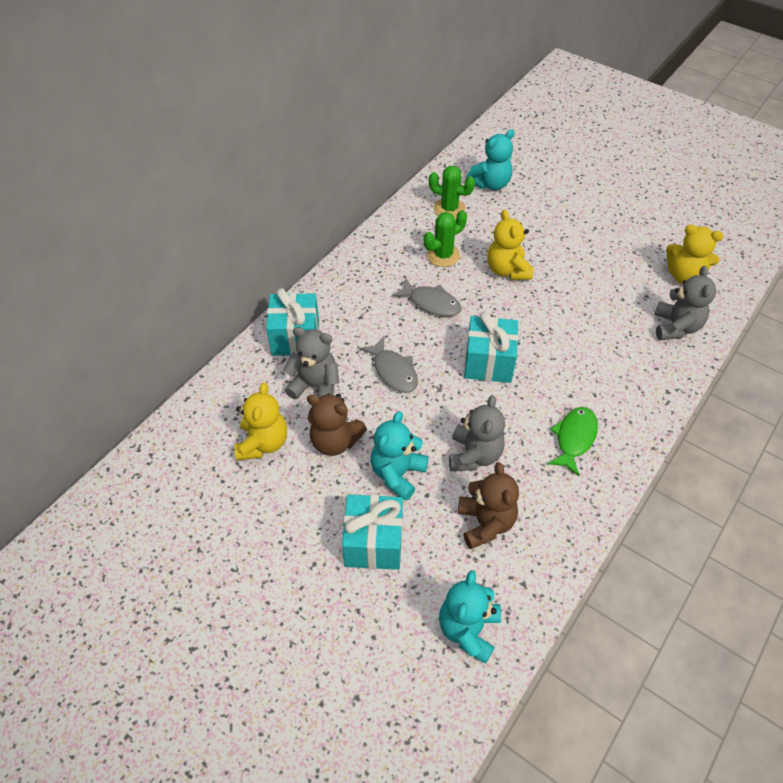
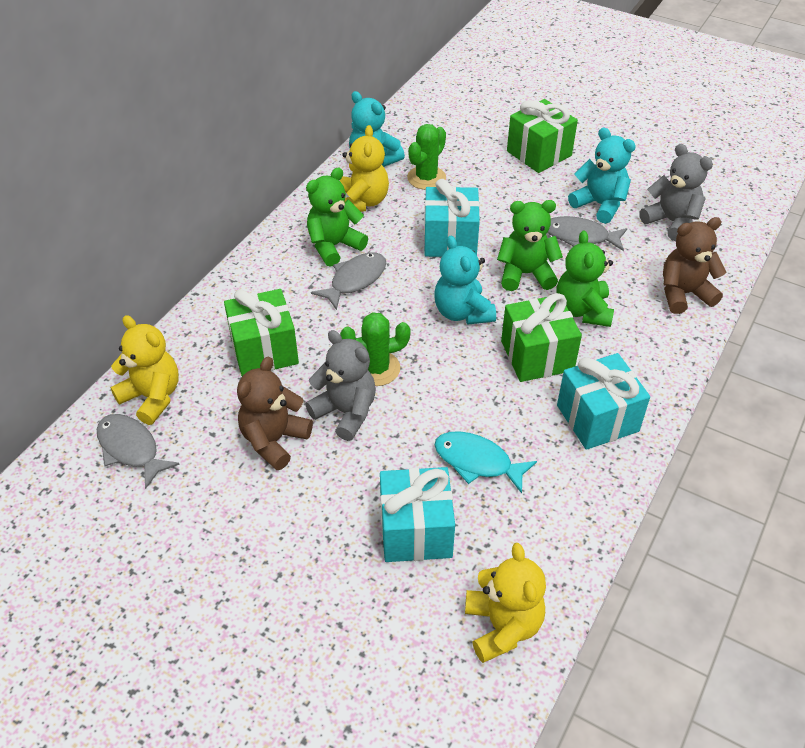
green fish: 1 -> 0
green gift: 0 -> 3
green teddy bear: 0 -> 3
grey fish: 2 -> 3
grey teddy bear: 3 -> 2
turquoise fish: 0 -> 1

